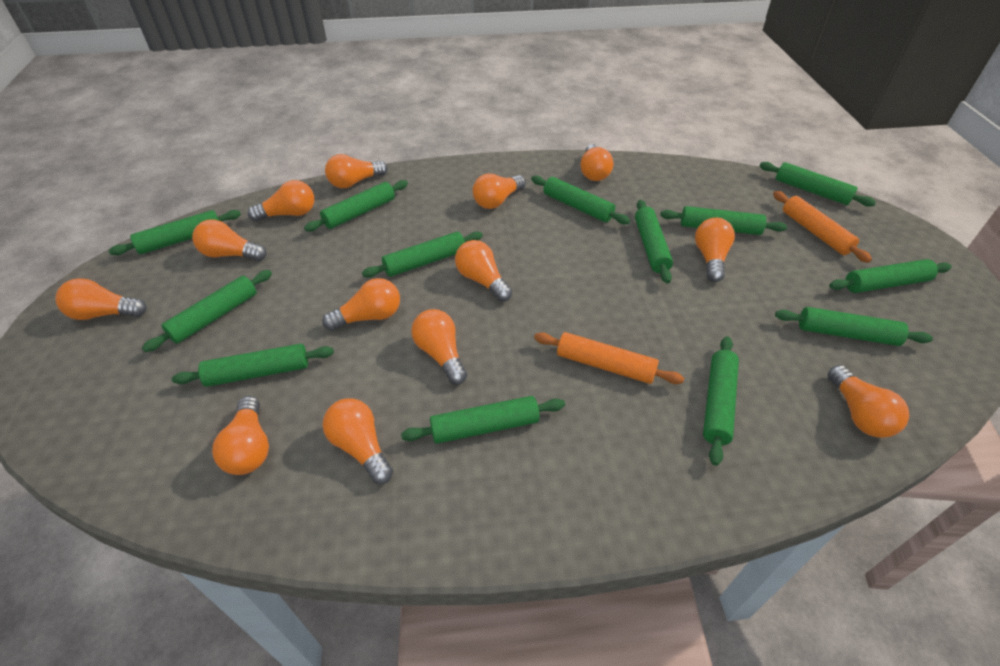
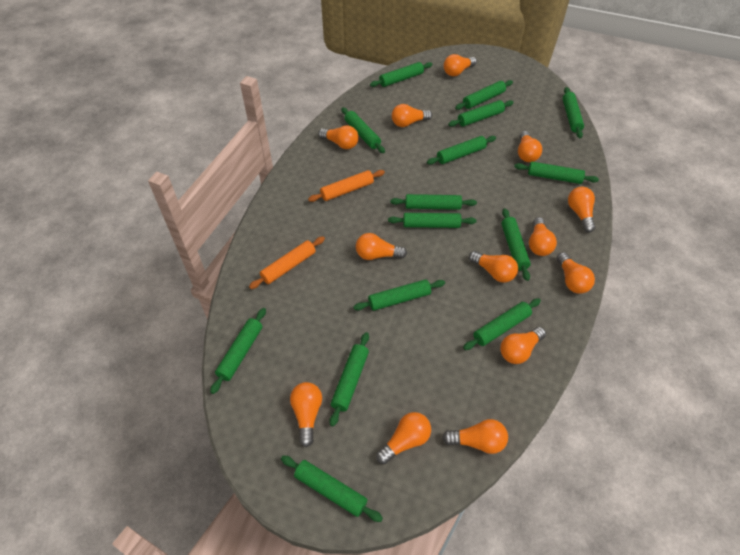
green rolling pin: 13 -> 15

